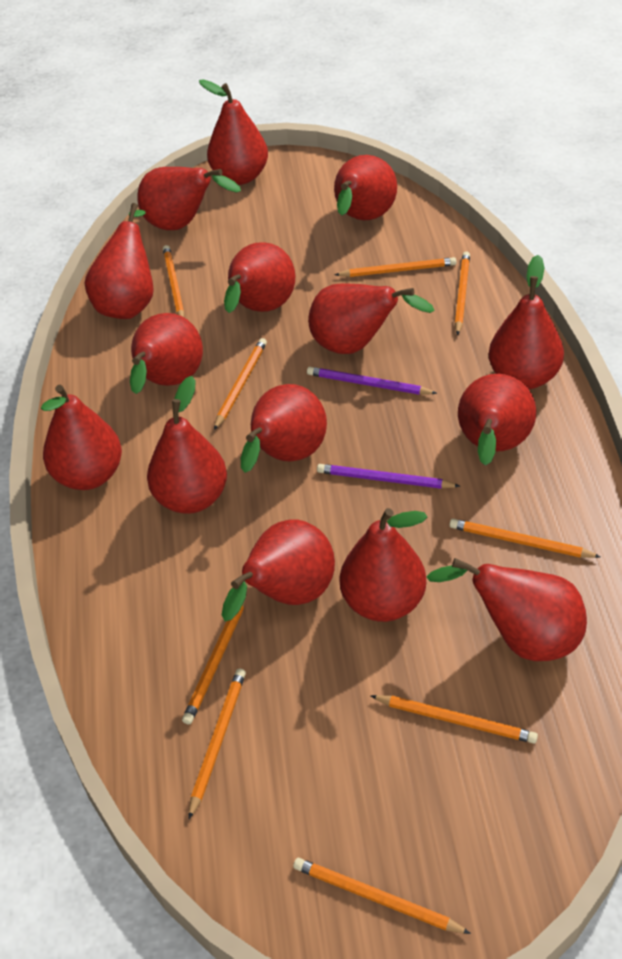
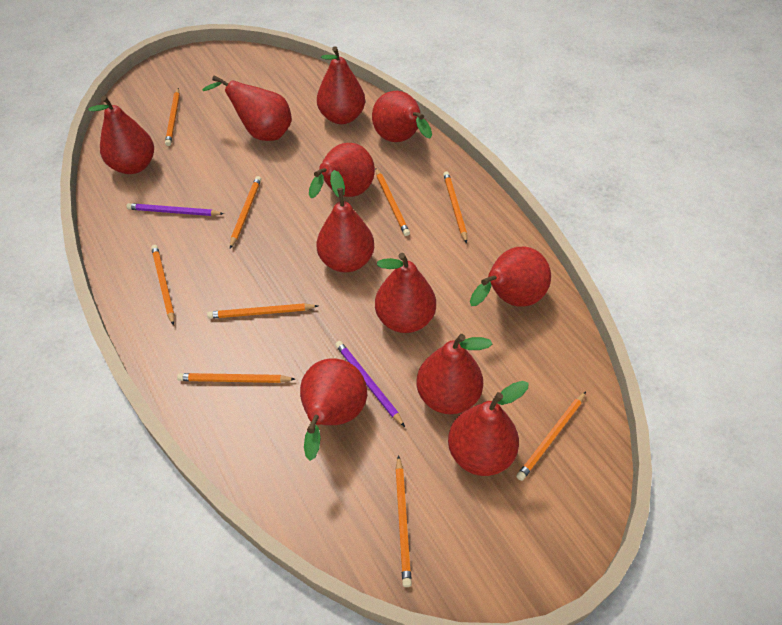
red pear: 15 -> 11

